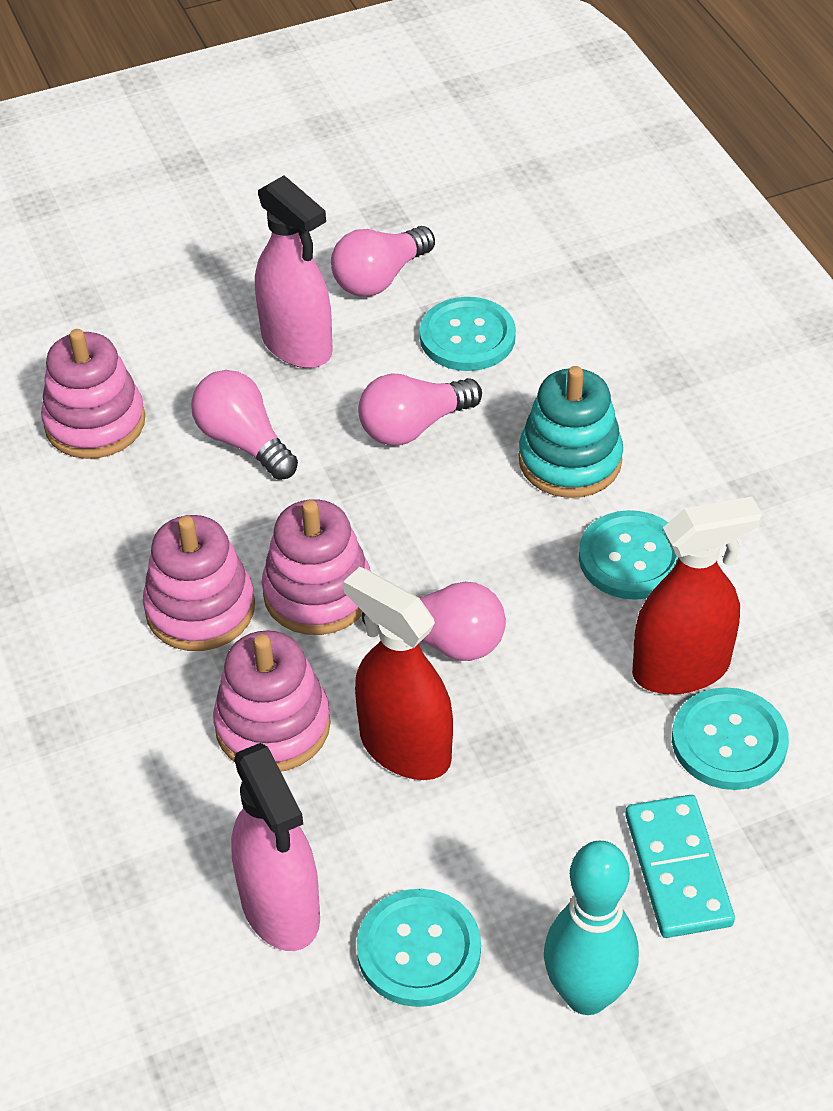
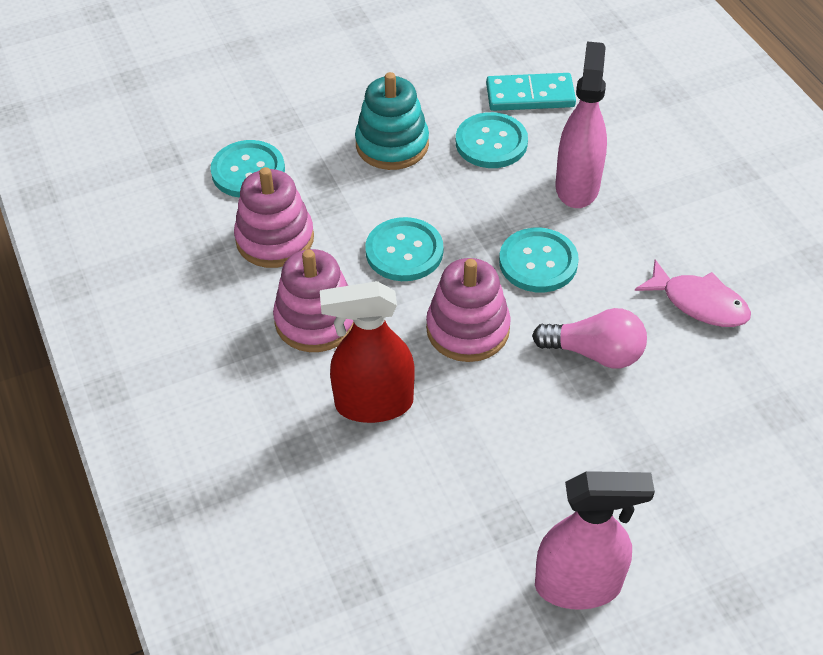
pink fish: 0 -> 1
pink light bulb: 4 -> 1
pink stacking toy: 4 -> 3
red spray bottle: 2 -> 1
turquoise bowling pin: 1 -> 0

